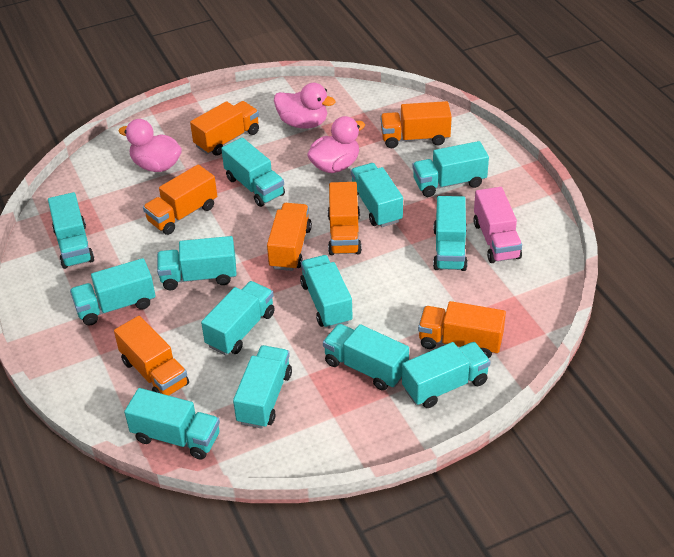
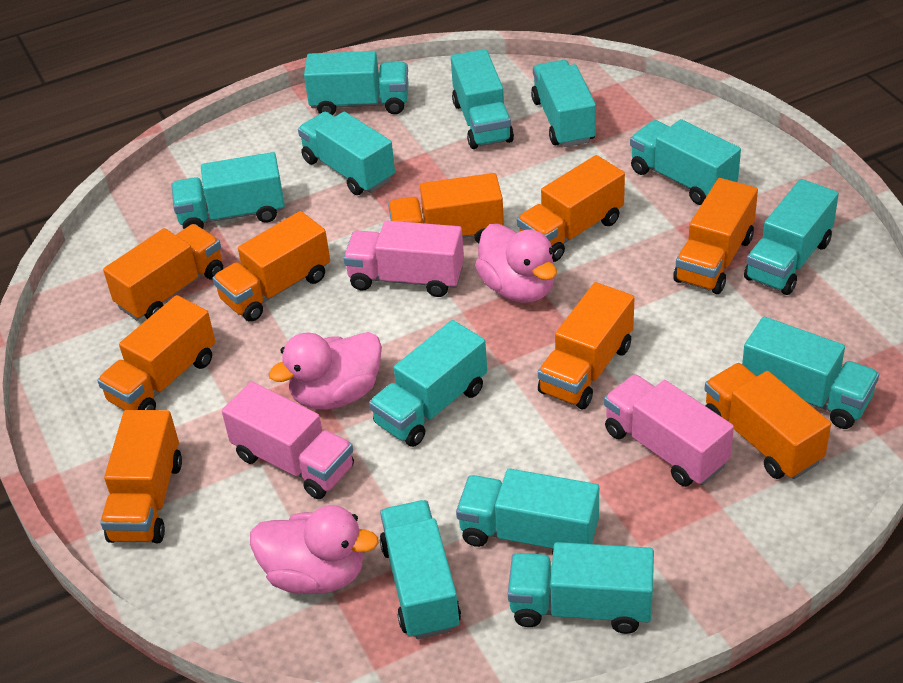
orange truck: 7 -> 9
pink truck: 1 -> 3
turquoise truck: 13 -> 12

